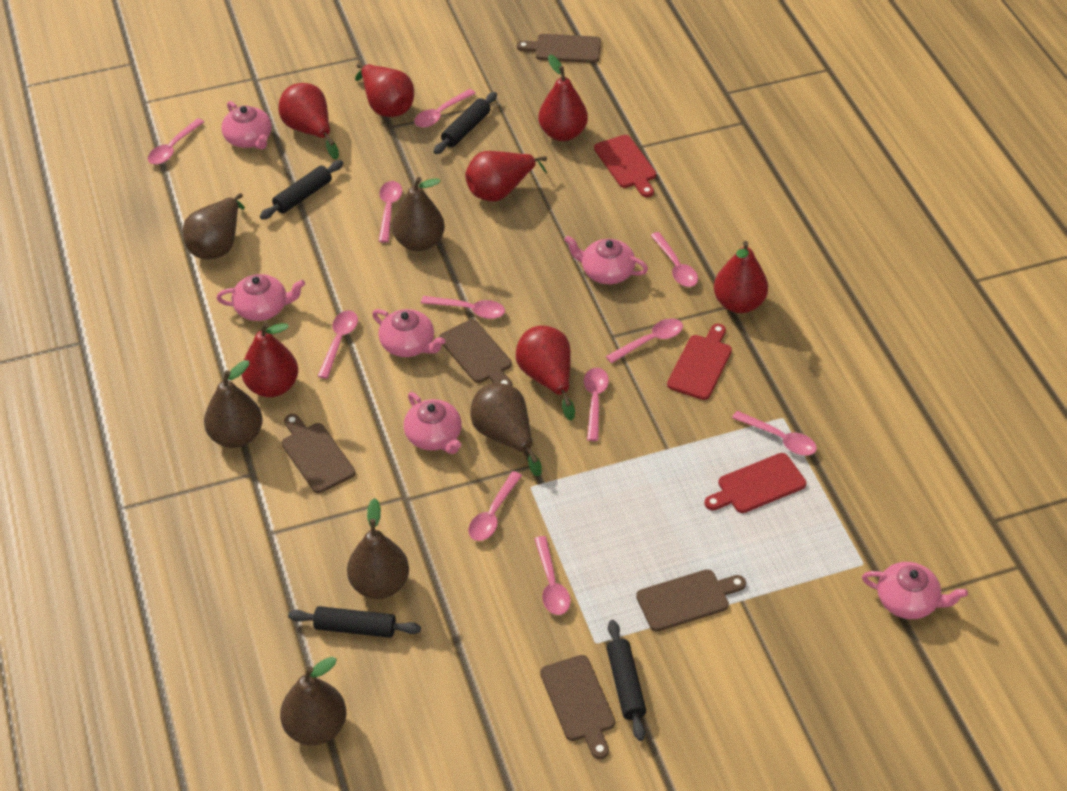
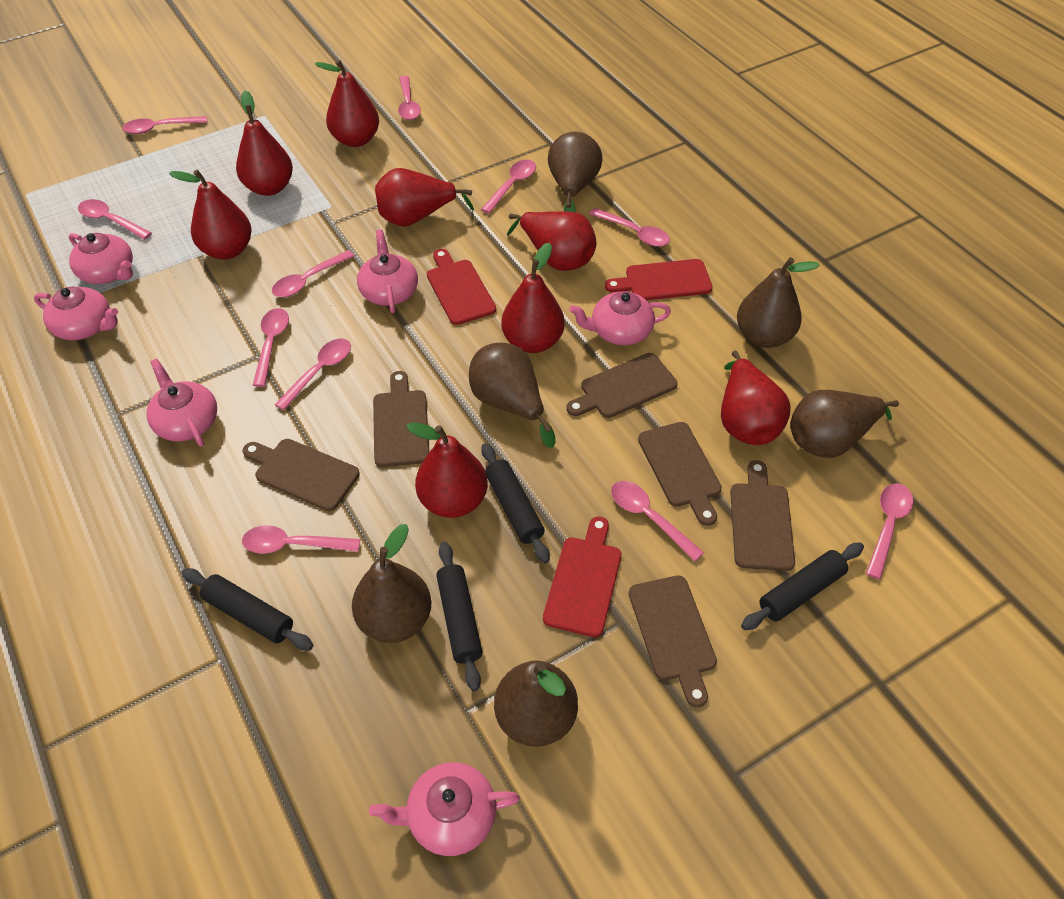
brown cutting board: 5 -> 6
red pear: 7 -> 8

